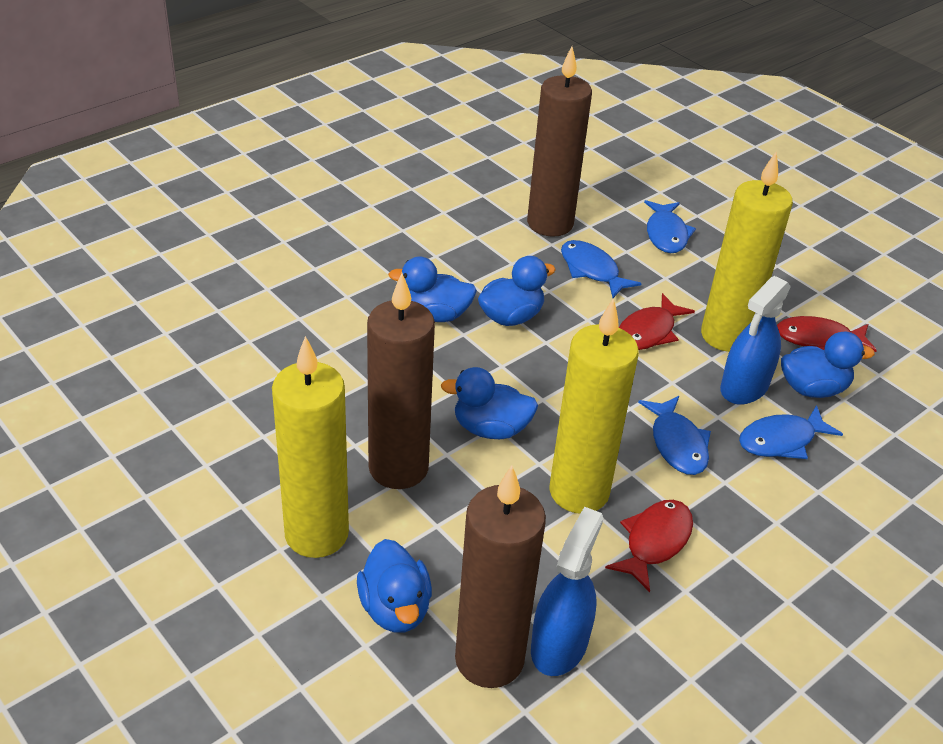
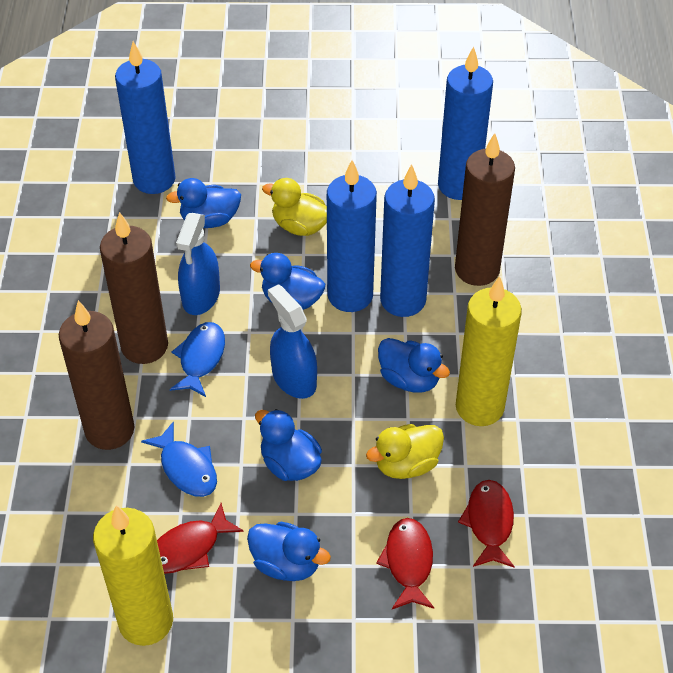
blue candle: 0 -> 4
blue fish: 4 -> 2
yellow candle: 3 -> 2
yellow duck: 0 -> 2

